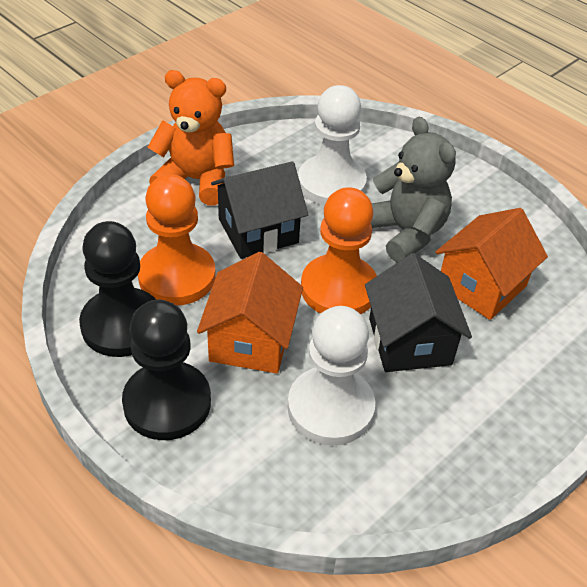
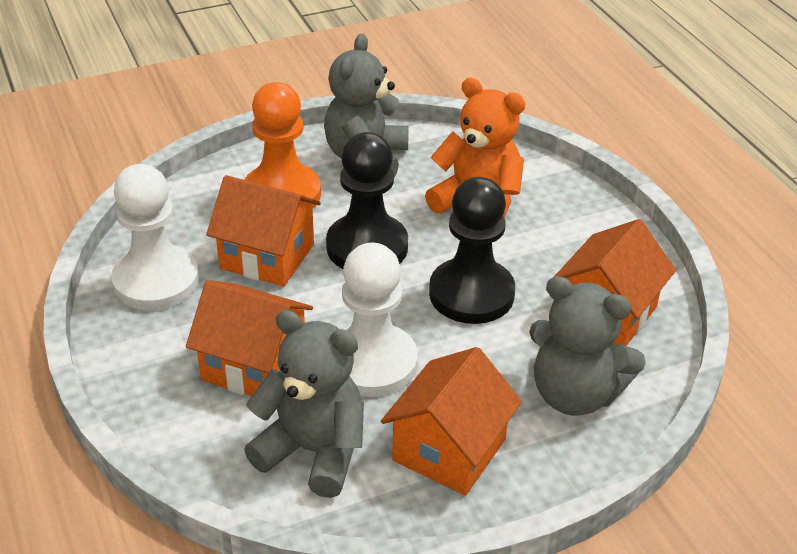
black house: 2 -> 0
grey teddy bear: 1 -> 3
orange house: 2 -> 4
orange pawn: 2 -> 1

